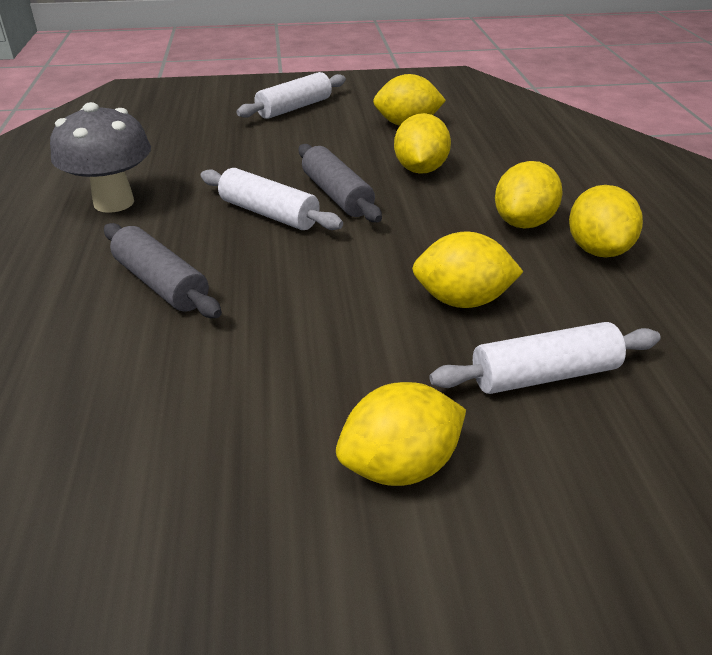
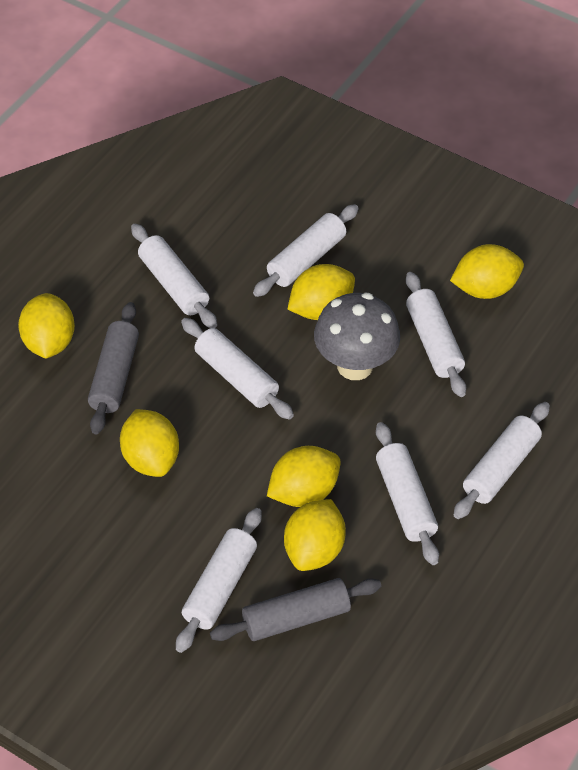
white rolling pin: 3 -> 7

